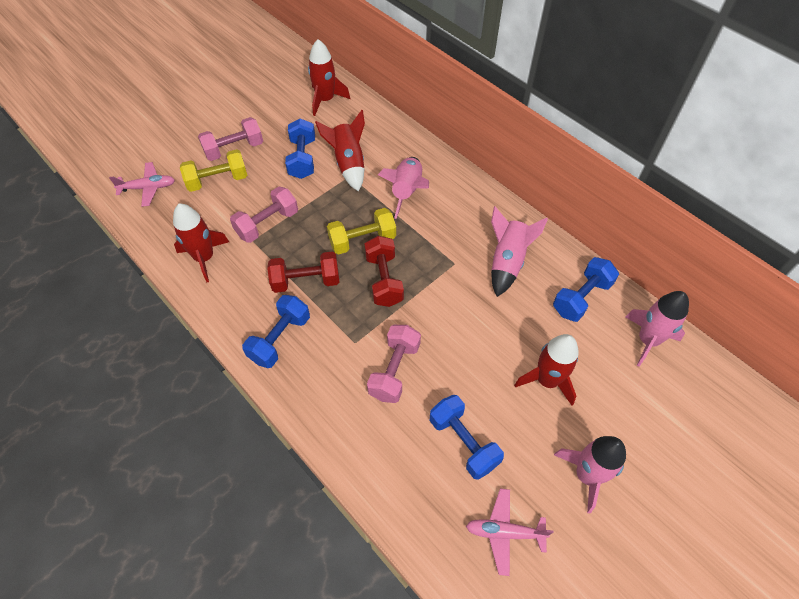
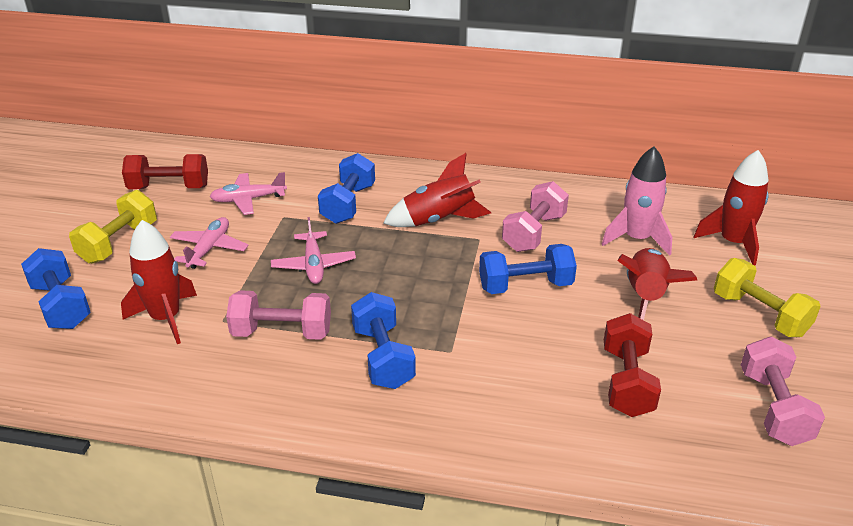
pink plane: 2 -> 3
pink rocket: 4 -> 1

